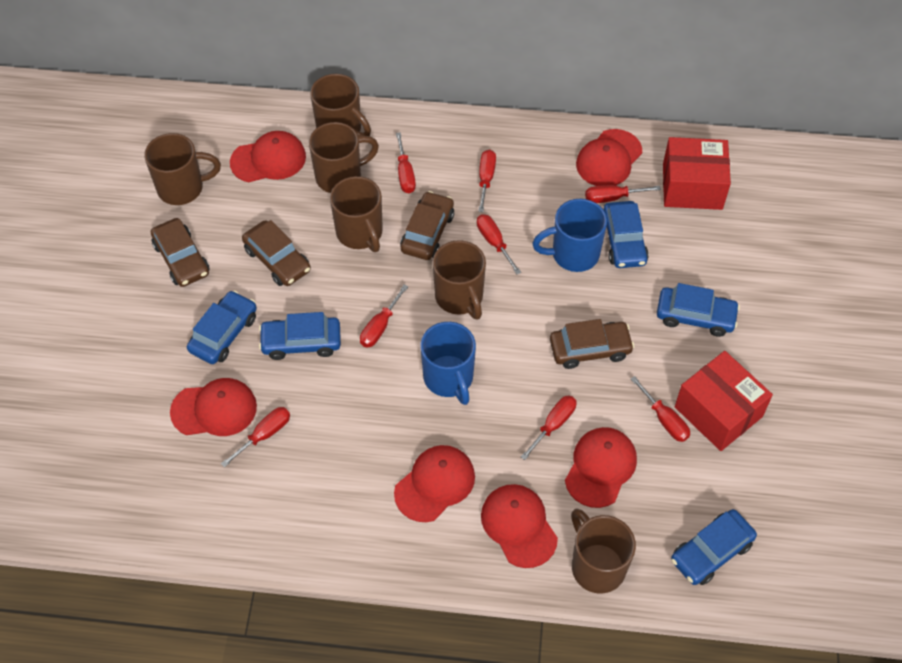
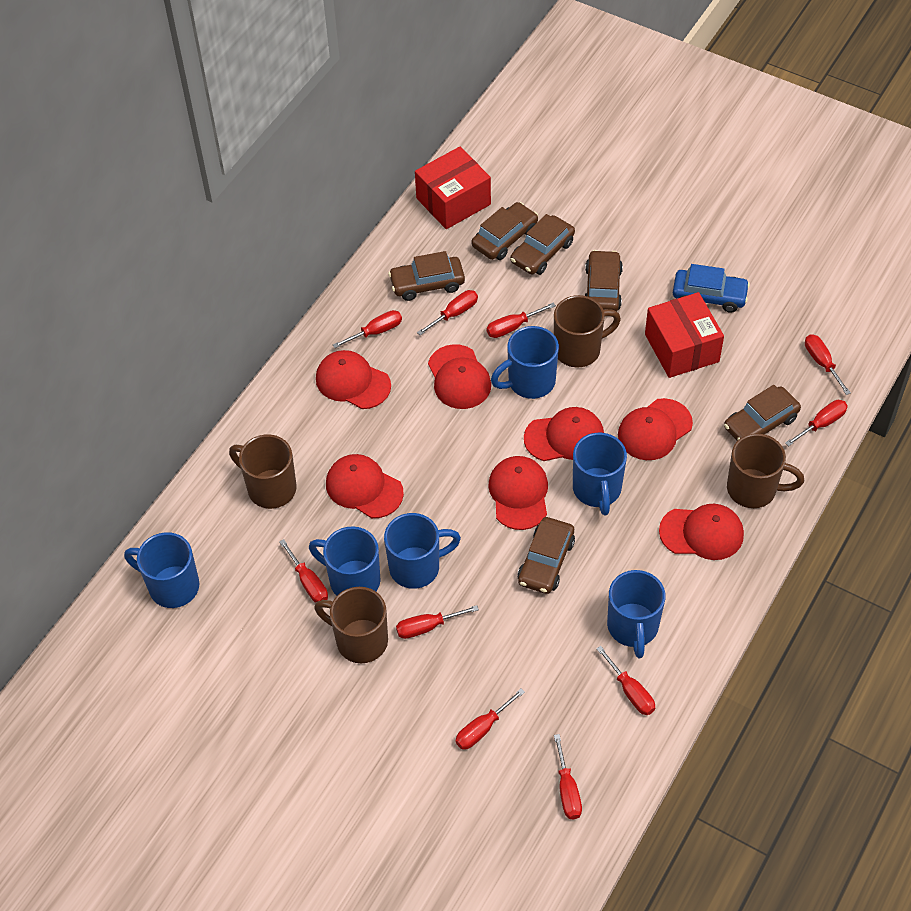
blue car: 5 -> 1
blue mug: 2 -> 6
brown car: 4 -> 6
brown mug: 6 -> 4
red cap: 6 -> 7
red screwdriver: 8 -> 10

